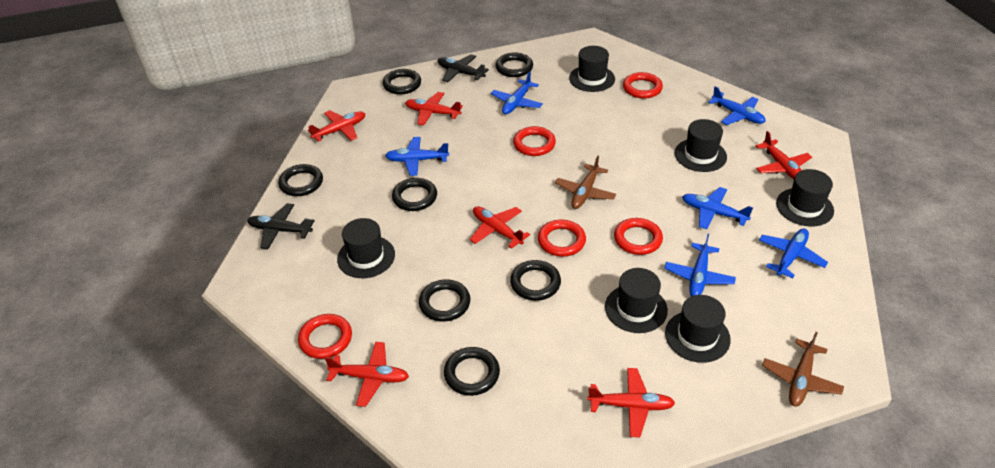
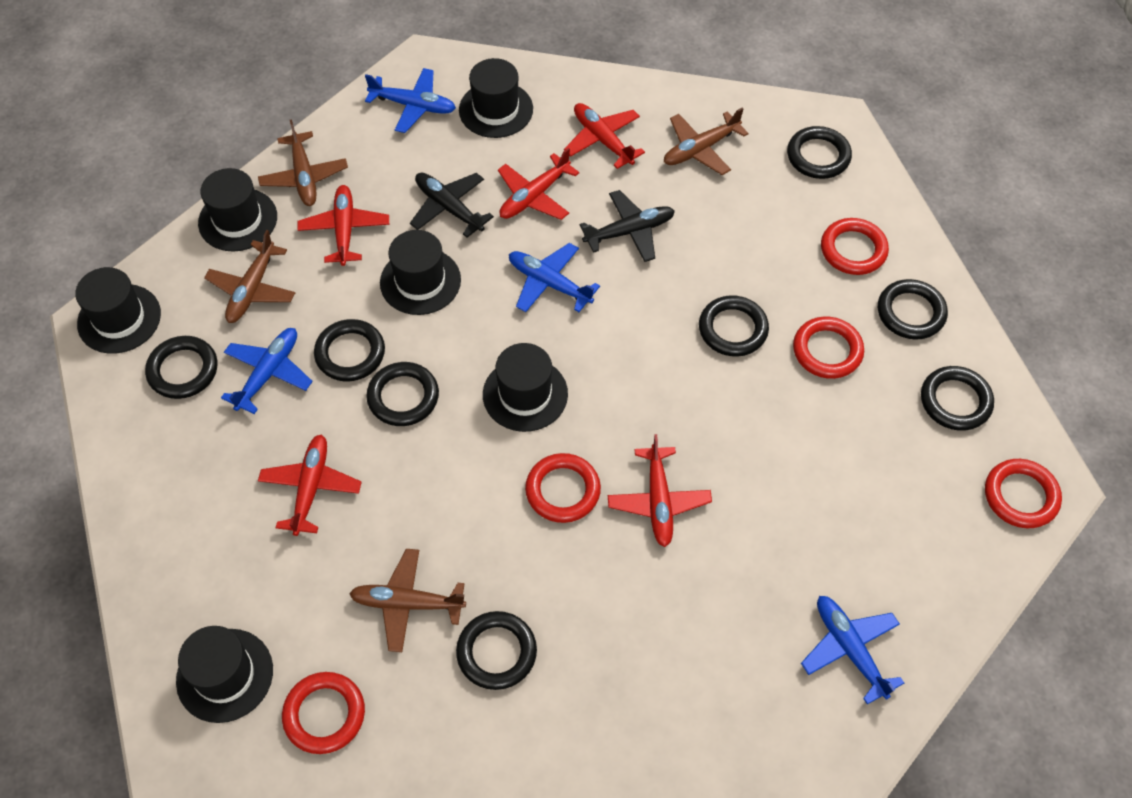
black ring: 7 -> 8
blue plane: 6 -> 4
brown plane: 2 -> 4
red plane: 6 -> 5

